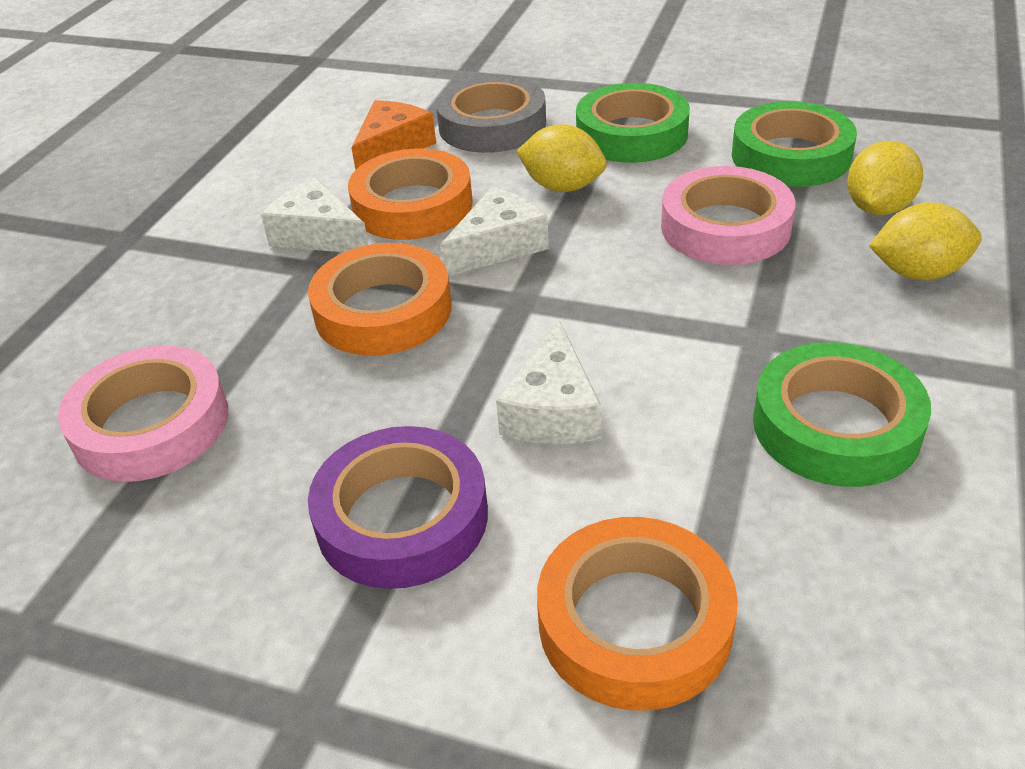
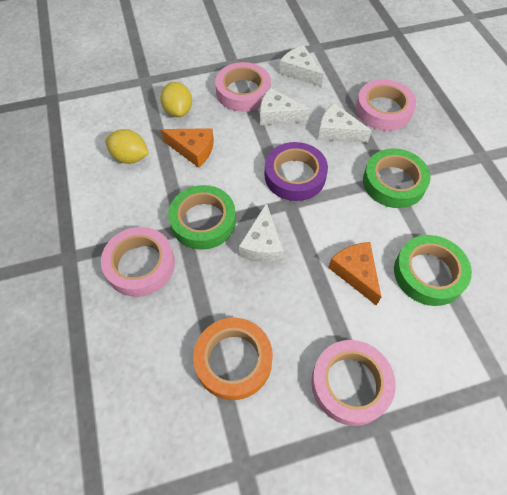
grey tape: 1 -> 0
orange cheese: 1 -> 2
orange tape: 3 -> 1
pink tape: 2 -> 4
white cheese: 3 -> 4
yellow lemon: 3 -> 2

